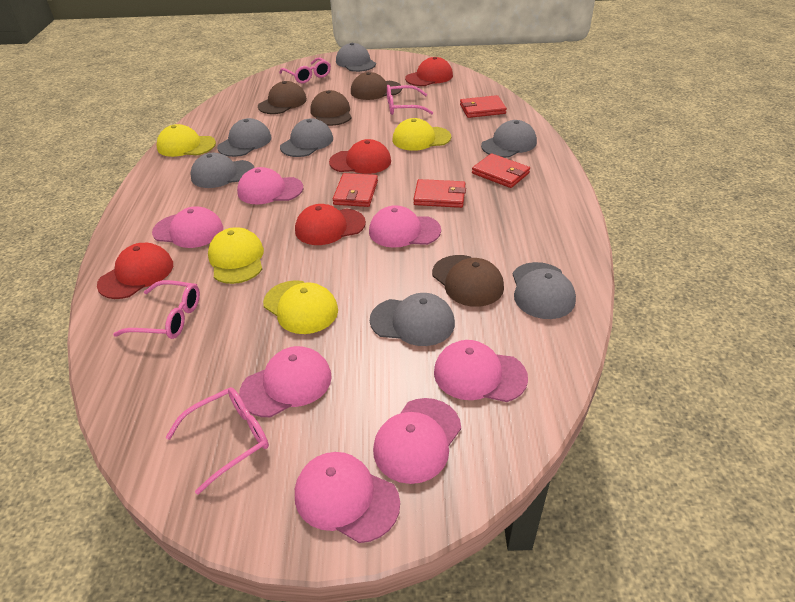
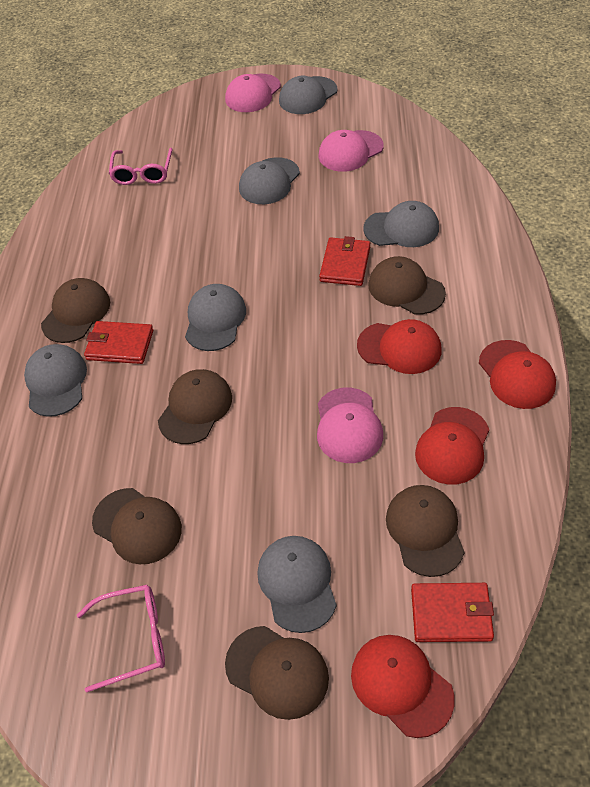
brown cap: 4 -> 6
grey cap: 7 -> 6
pink cap: 7 -> 3
pink glasses: 4 -> 2
red wallet: 4 -> 3
yellow cap: 4 -> 0

